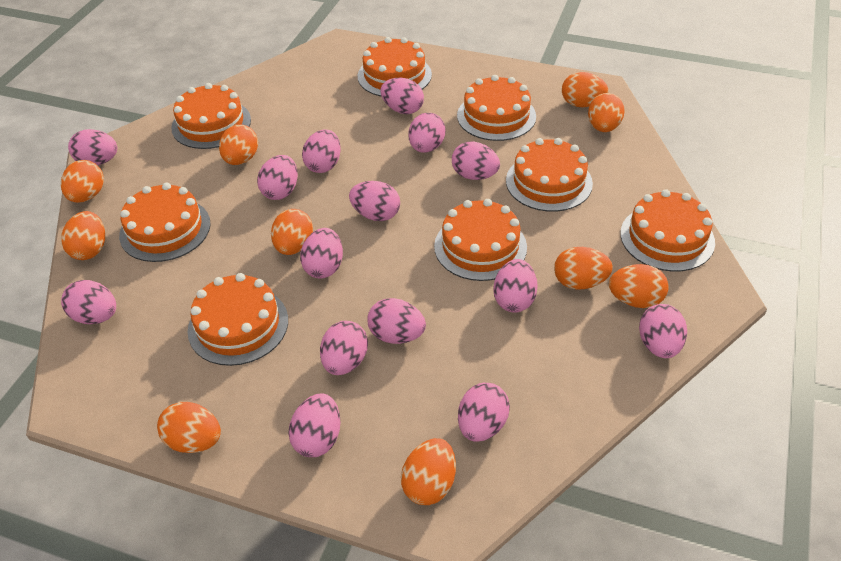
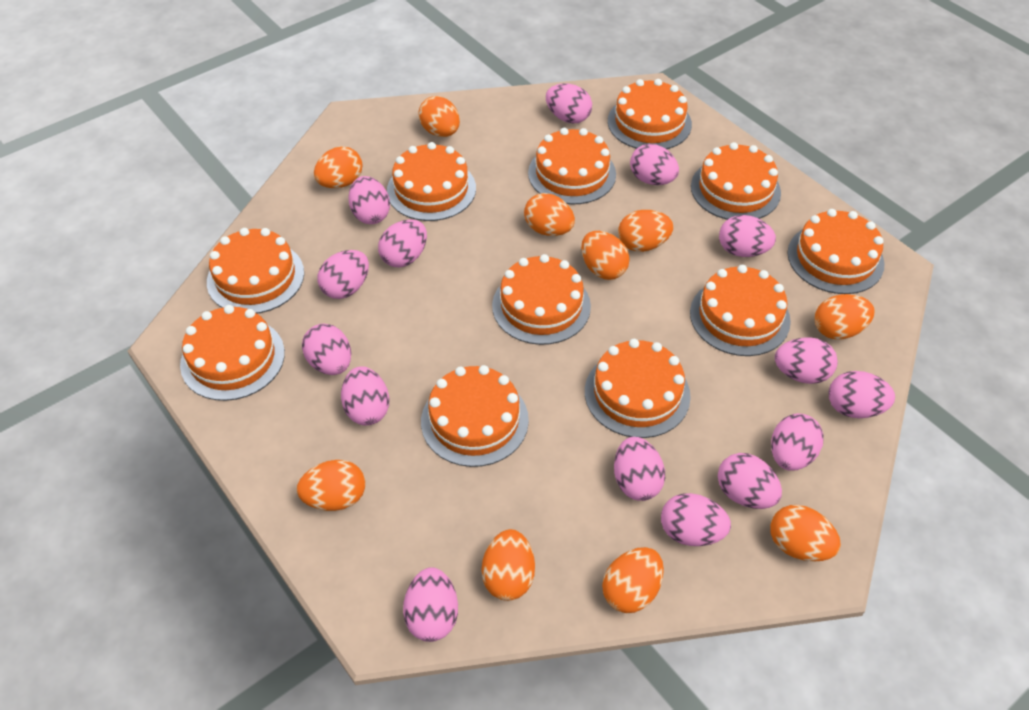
orange cake: 8 -> 11

